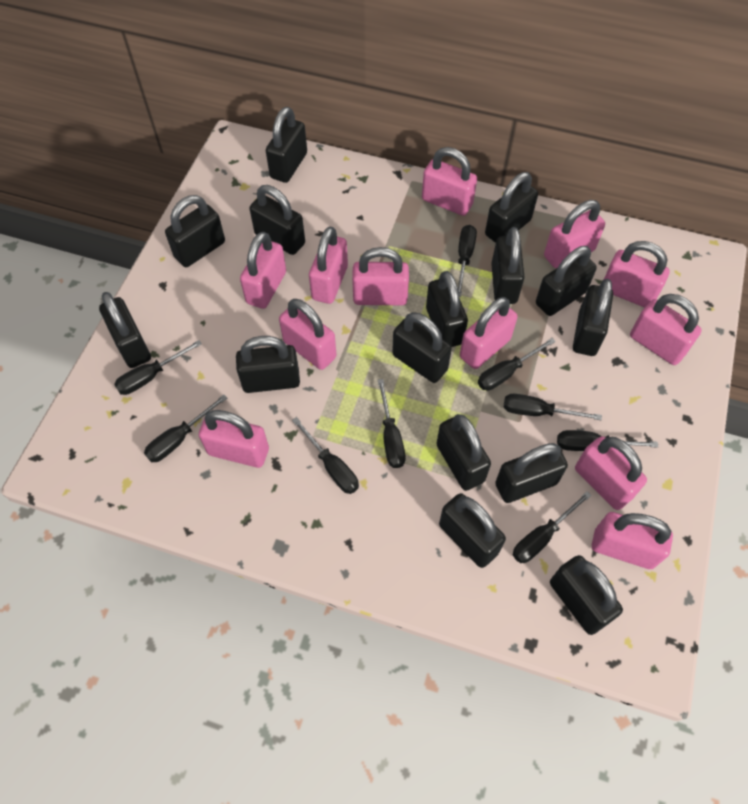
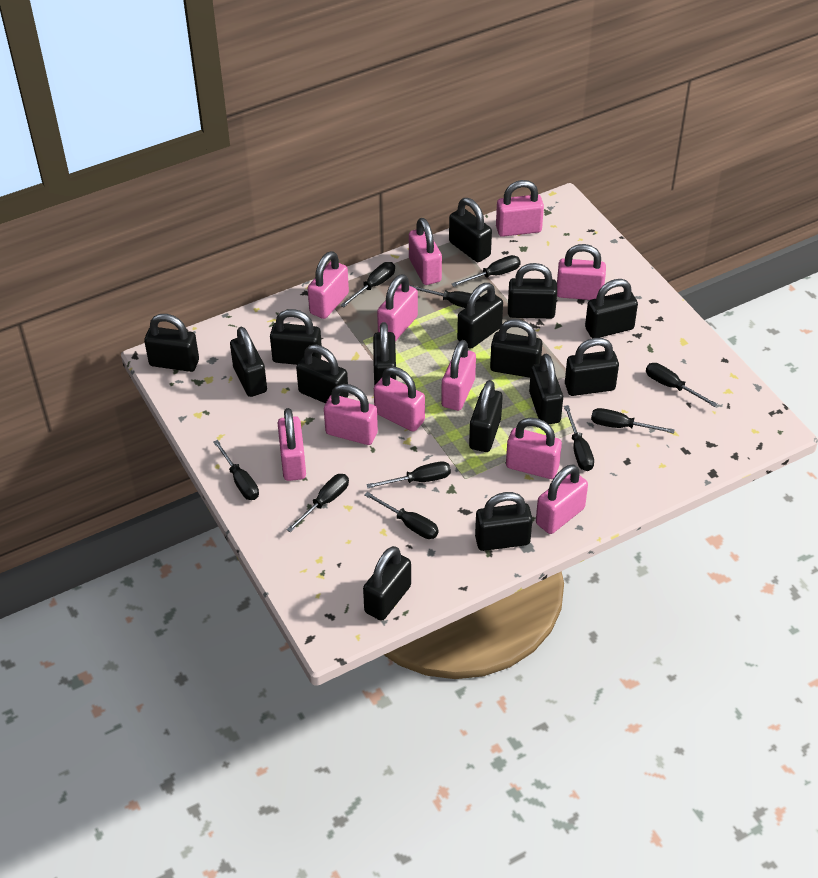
black screwdriver: 9 -> 10
pink padlock: 12 -> 11

